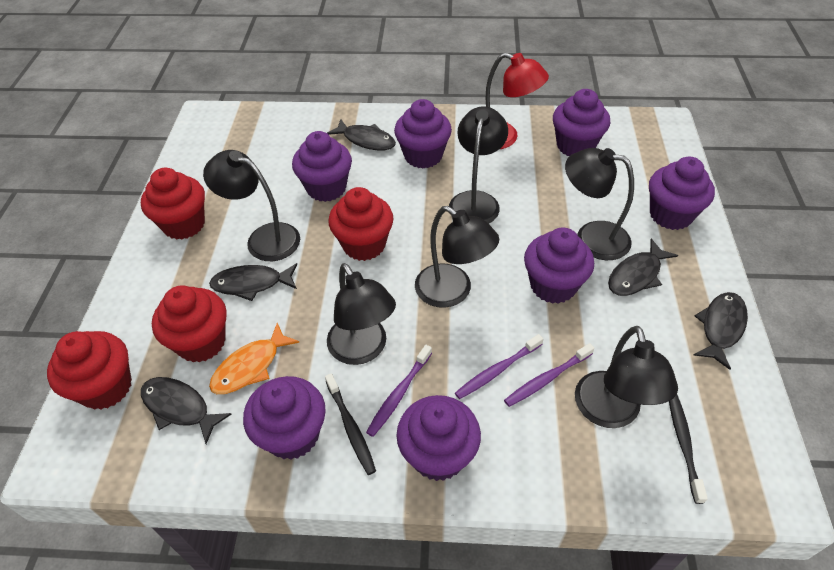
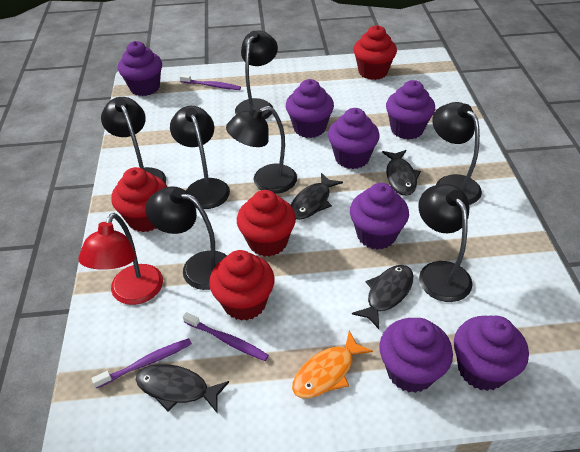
black fish: 5 -> 4
black lamp: 6 -> 7
black toothbrush: 2 -> 0

